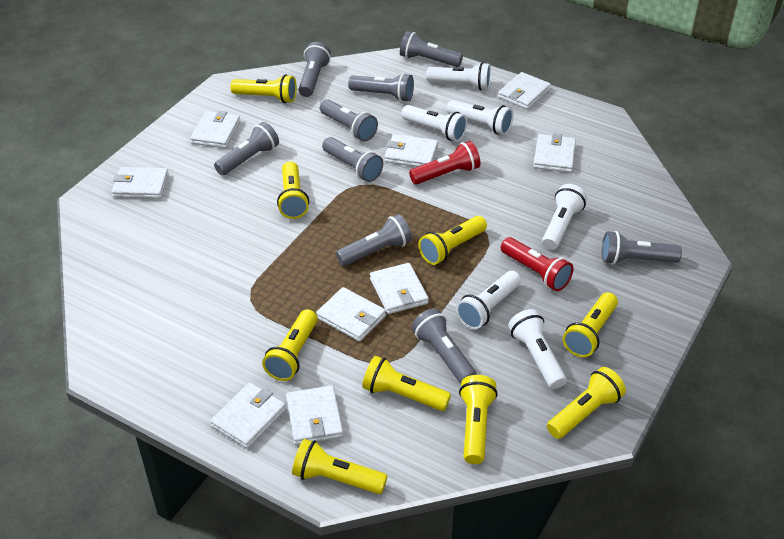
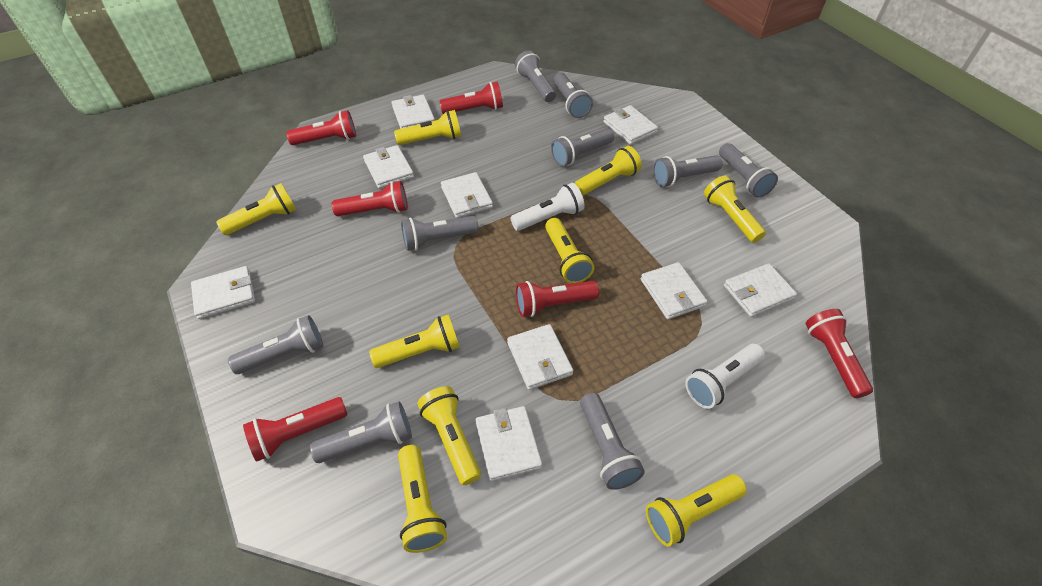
red flashlight: 2 -> 6
white flashlight: 6 -> 2

